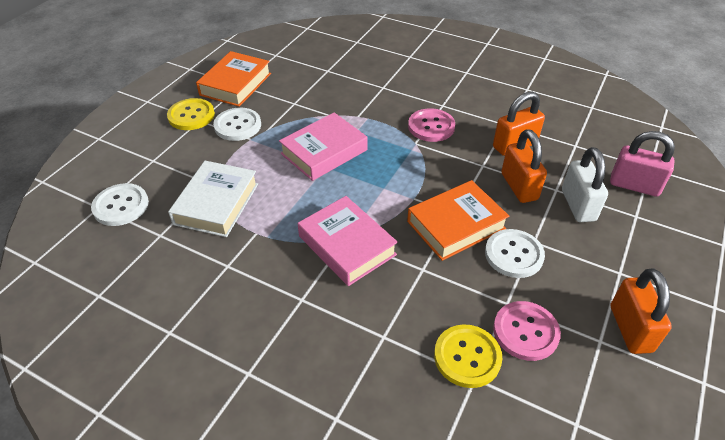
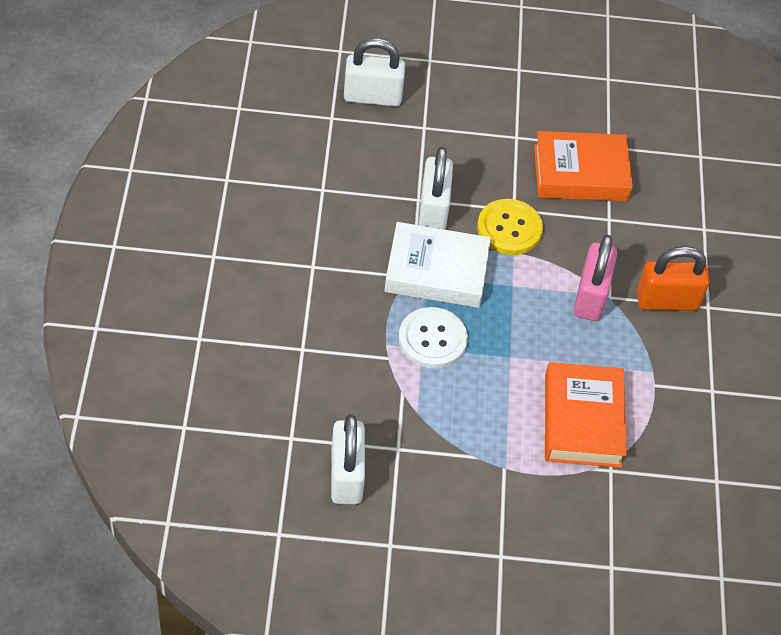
orange padlock: 3 -> 1
pink book: 2 -> 0
pink button: 2 -> 0
white button: 3 -> 1
white padlock: 1 -> 3
yellow button: 2 -> 1

